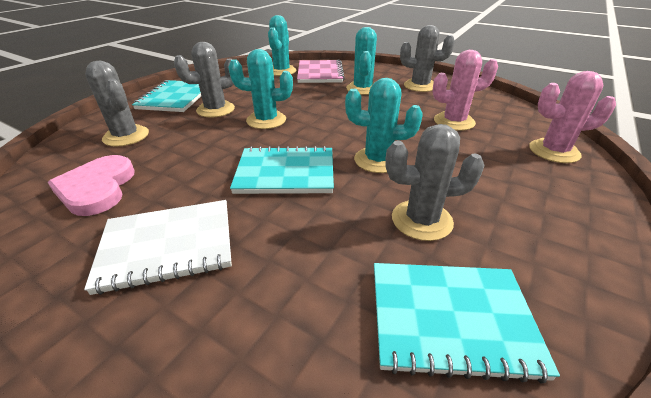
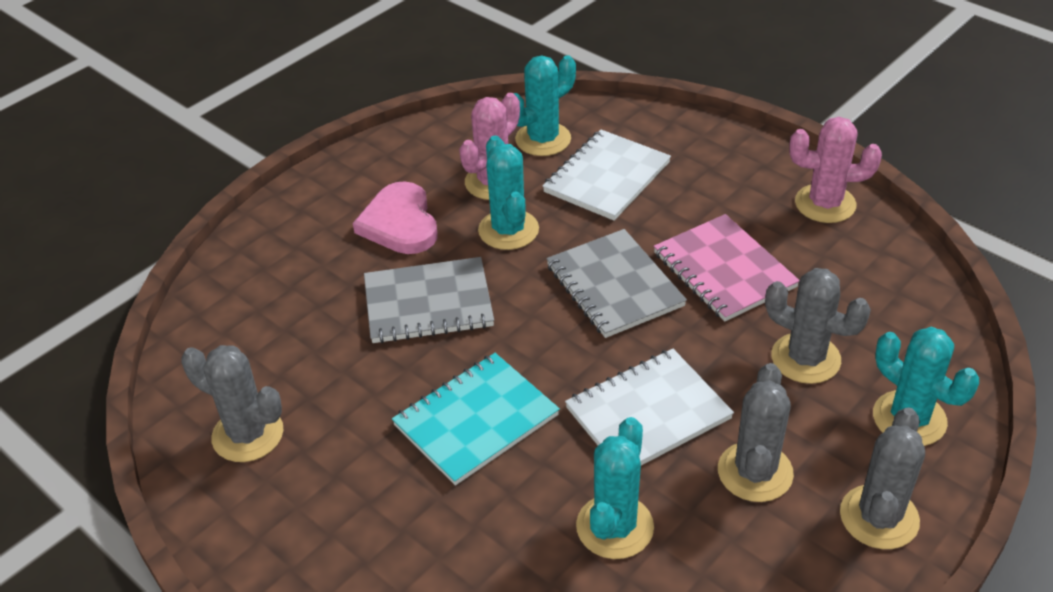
grey notebook: 0 -> 2
turquoise notebook: 3 -> 1
white notebook: 1 -> 2

